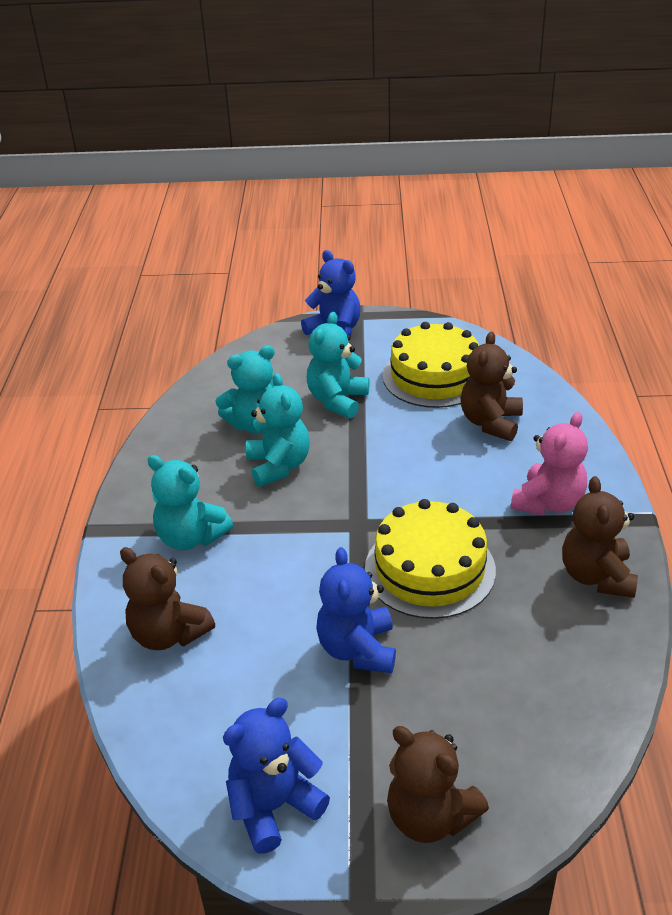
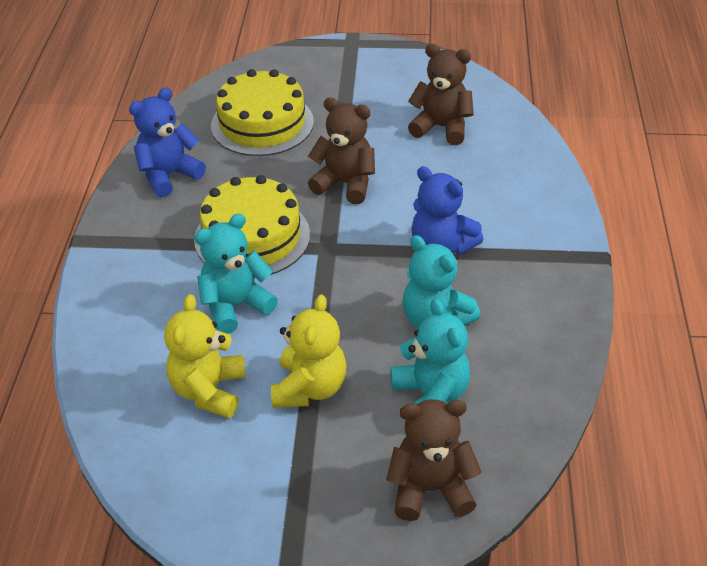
blue teddy bear: 3 -> 2
brown teddy bear: 4 -> 3
pink teddy bear: 1 -> 0
turquoise teddy bear: 4 -> 3
yellow teddy bear: 0 -> 2

